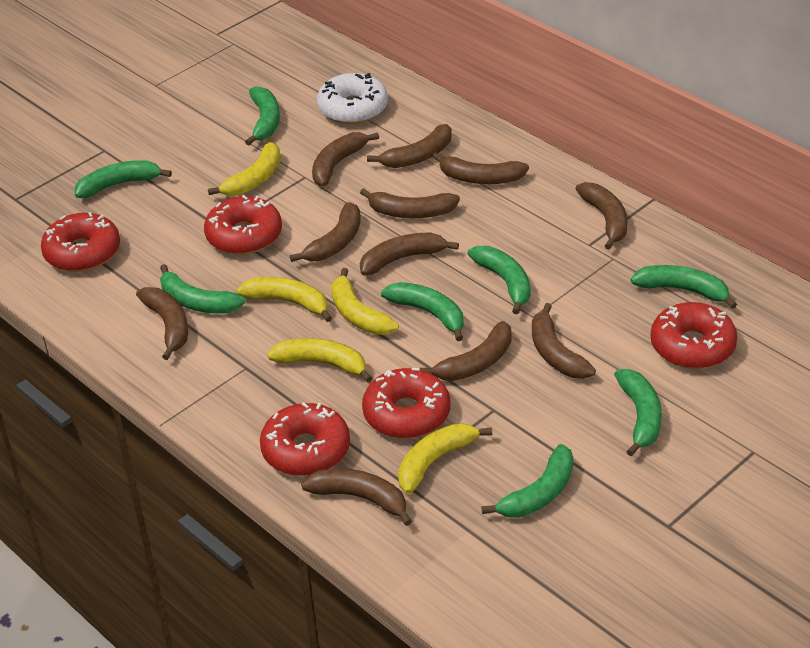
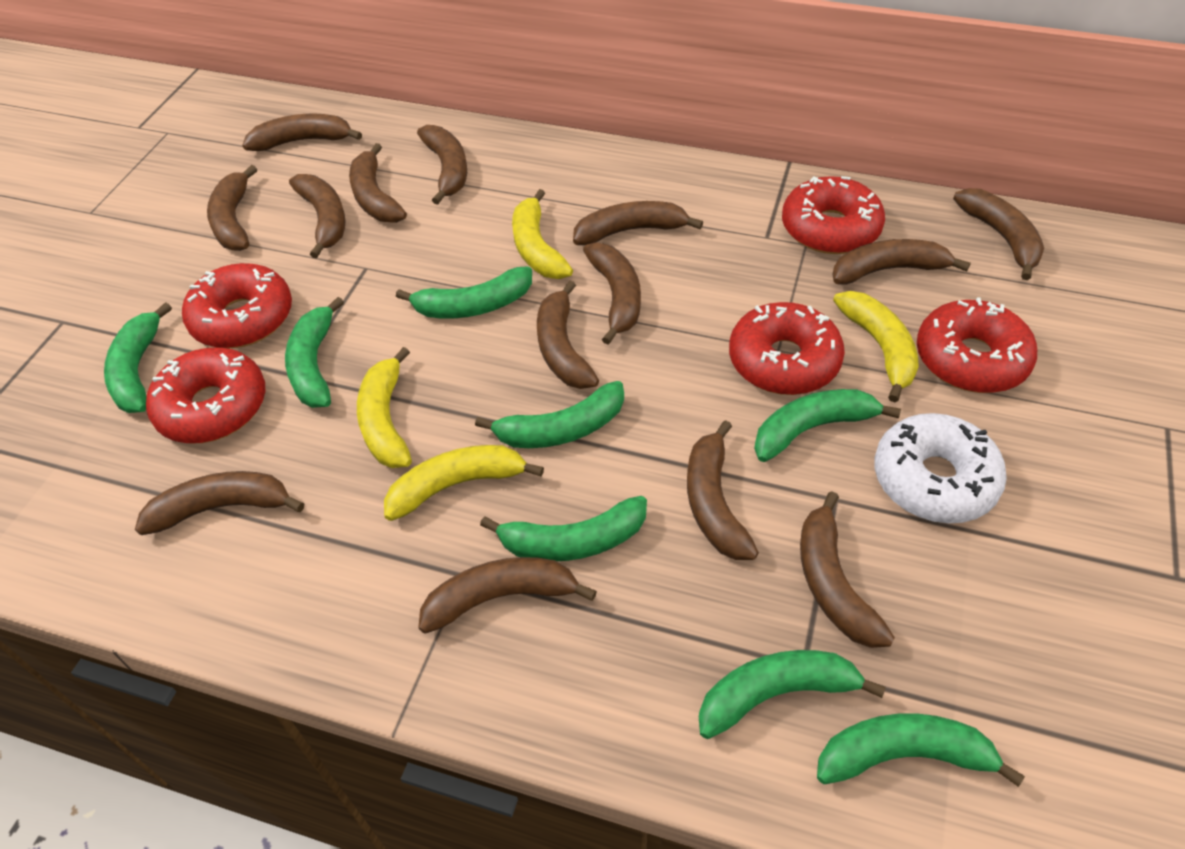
brown banana: 11 -> 14
yellow banana: 5 -> 4

